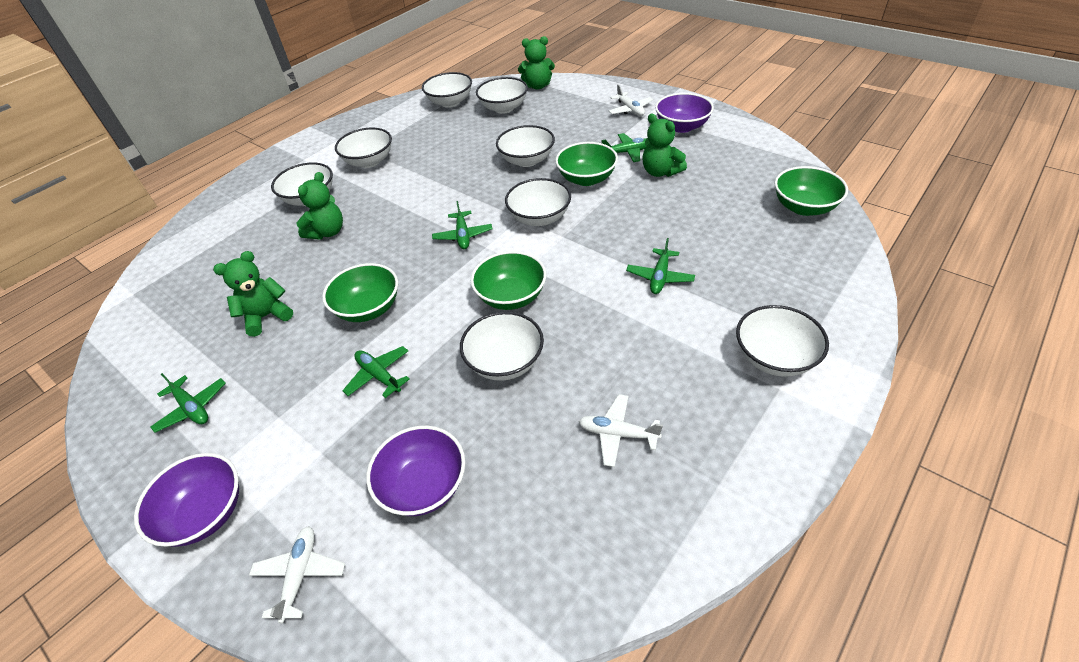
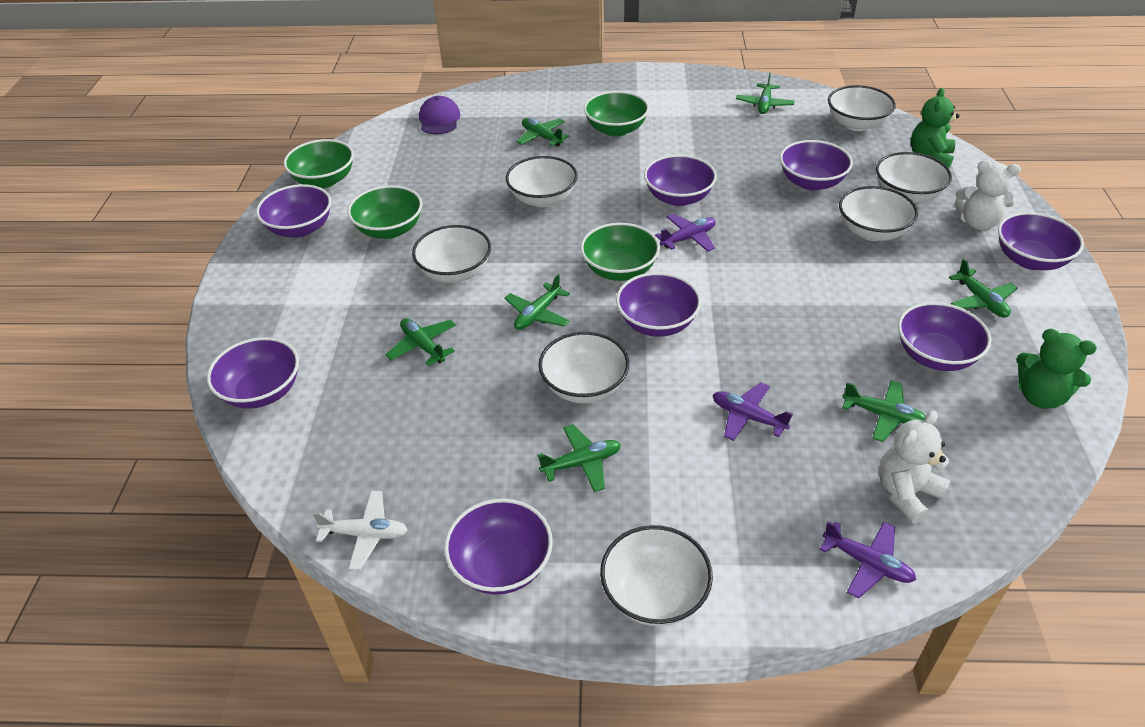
green plane: 5 -> 7
green teddy bear: 4 -> 2
purple bowl: 3 -> 8
purple cap: 0 -> 1
purple plane: 0 -> 3
white bowl: 8 -> 7
white plane: 3 -> 1
white teddy bear: 0 -> 2

